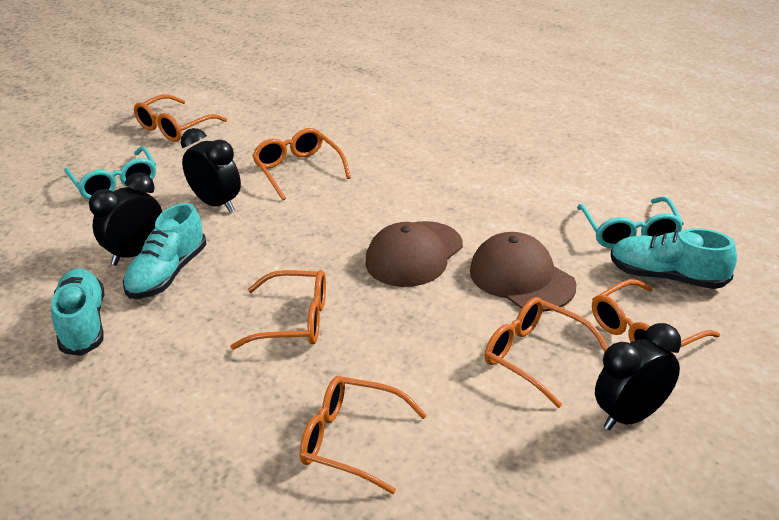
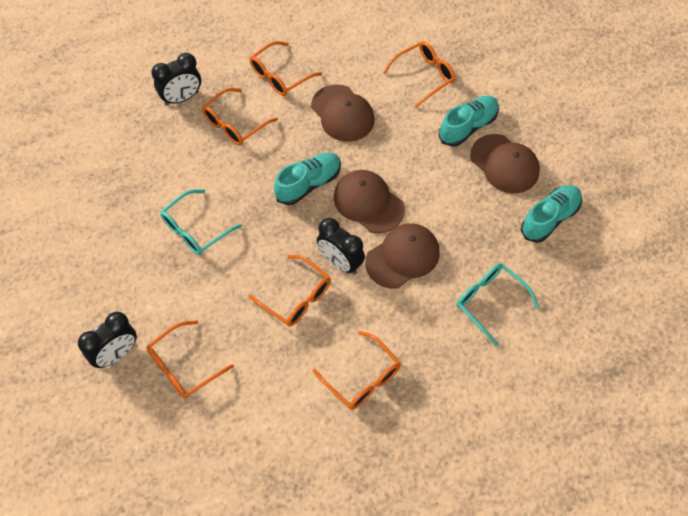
brown cap: 2 -> 4

